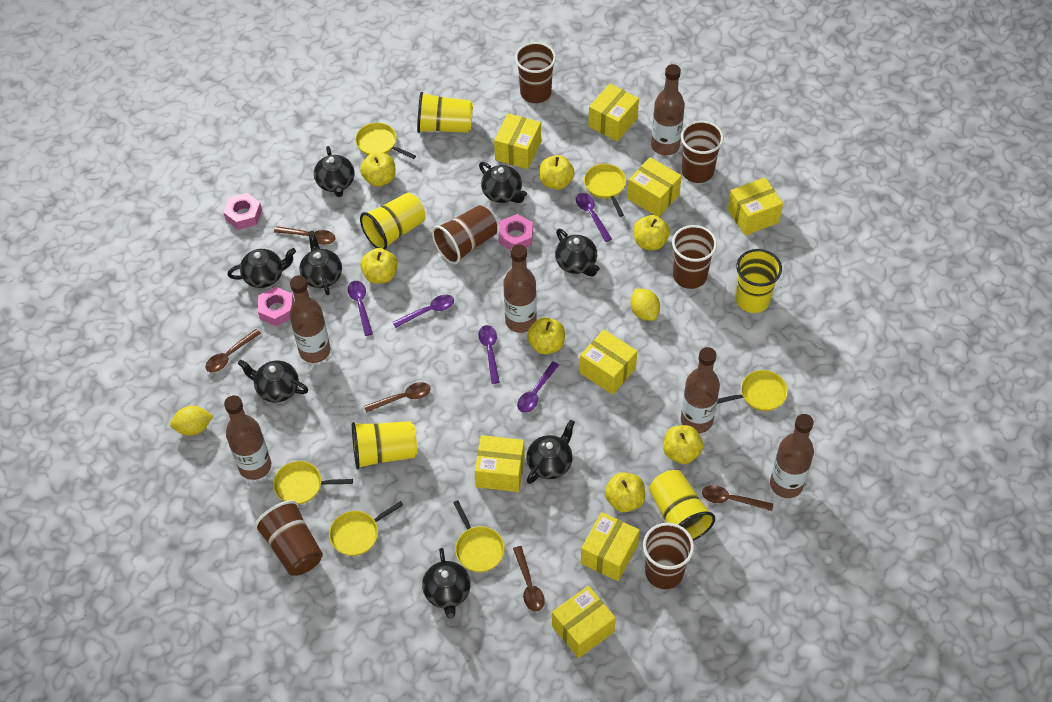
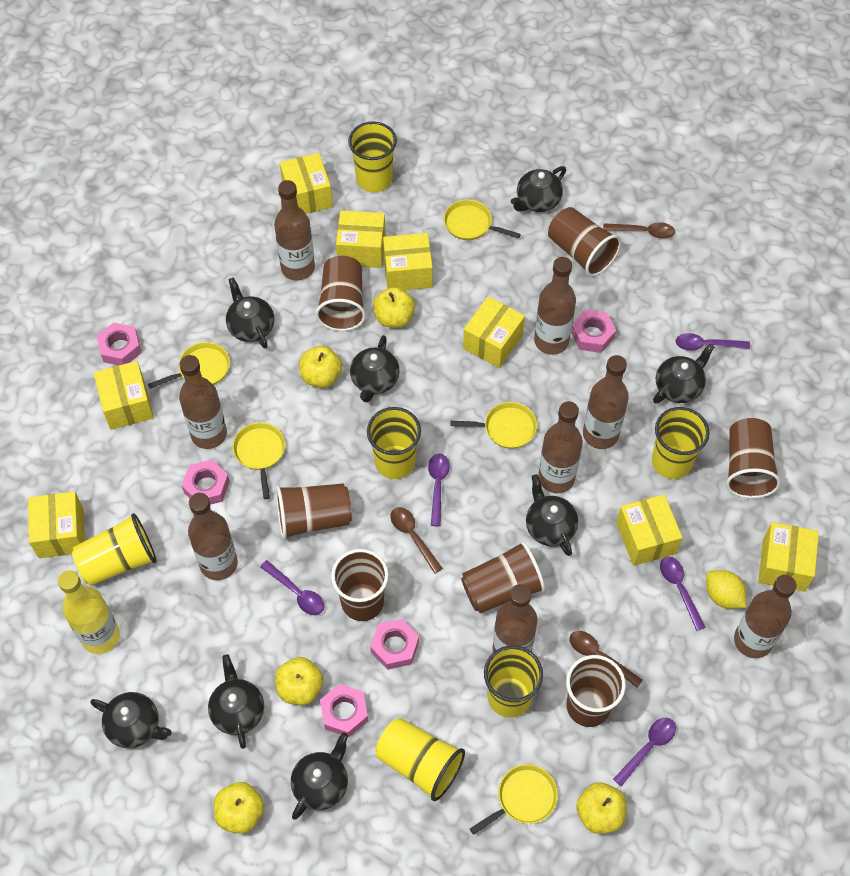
brown bottle: 6 -> 8
brown cup: 6 -> 7
brown spoon: 5 -> 3
pink nut: 3 -> 5
yellow apple: 7 -> 5
yellow bottle: 0 -> 1
yellow cup: 5 -> 6
yellow lemon: 2 -> 1
yellow pan: 6 -> 5

